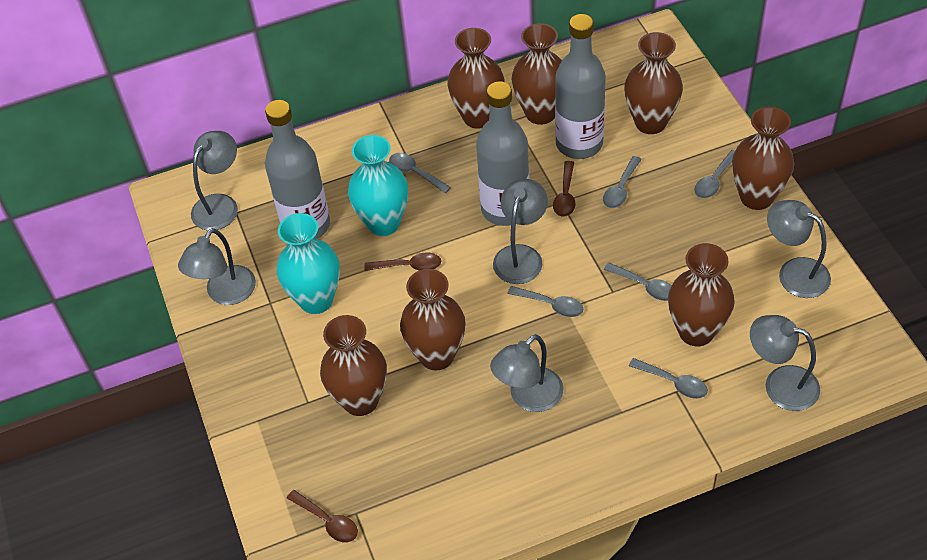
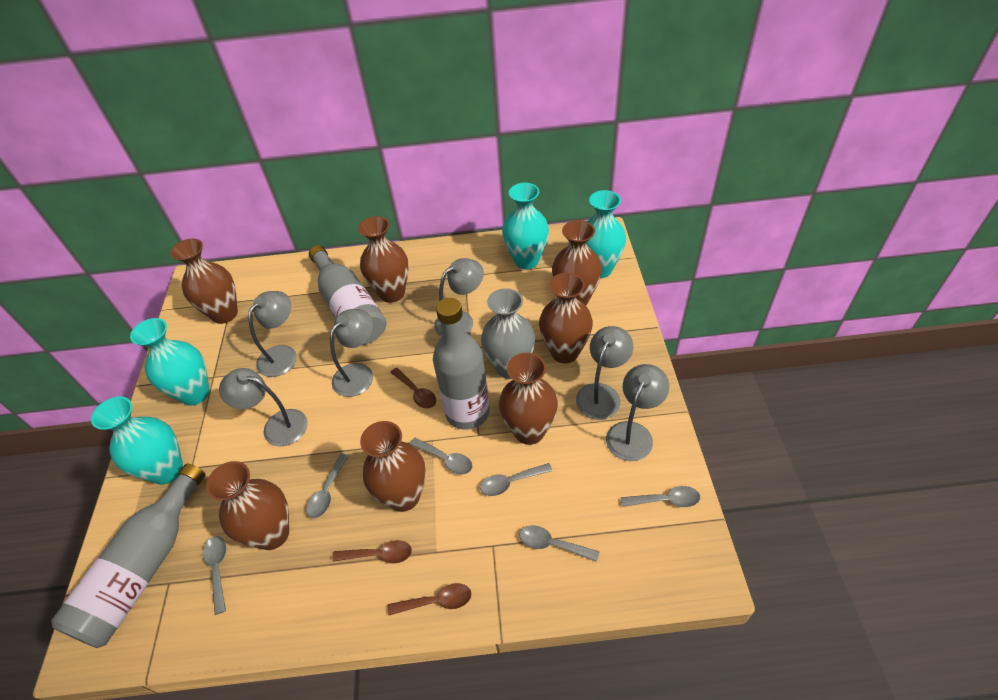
grey vase: 0 -> 1
turquoise vase: 2 -> 4

